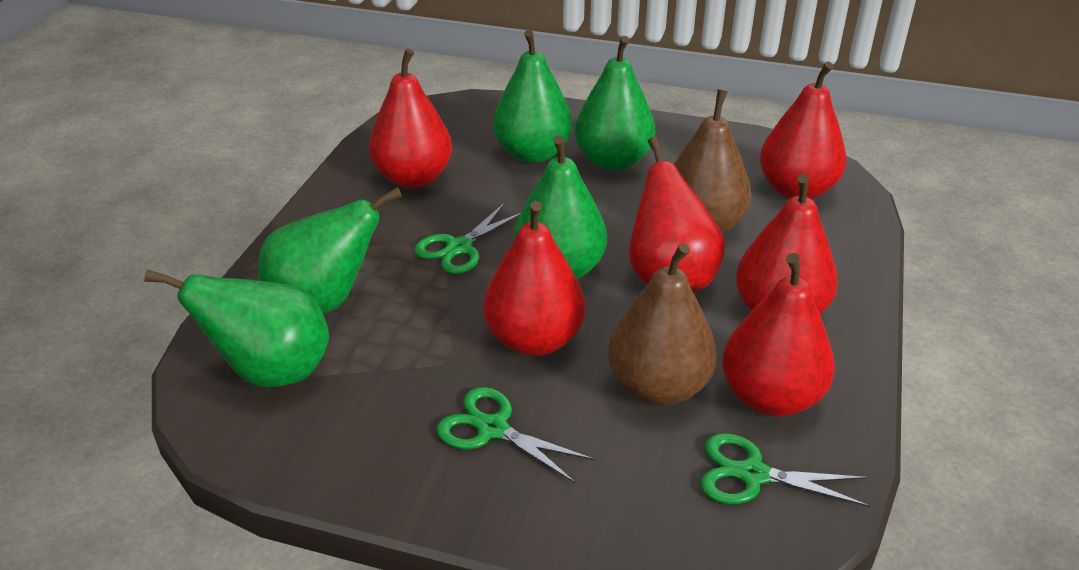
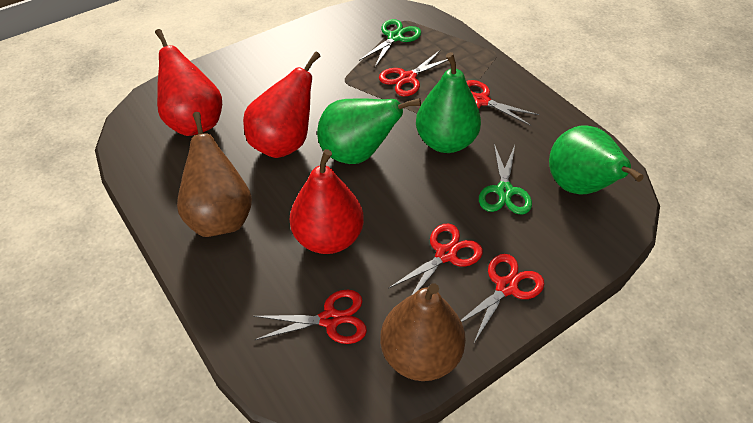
green pear: 5 -> 3
green scissors: 3 -> 2
red pear: 6 -> 3
red scissors: 0 -> 5

